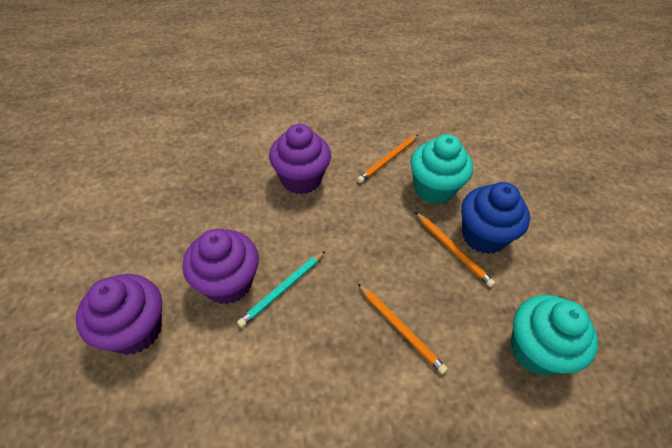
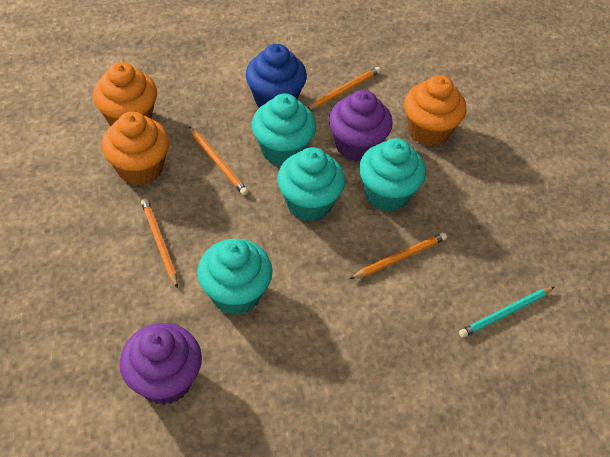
orange cupcake: 0 -> 3
orange pencil: 3 -> 4
purple cupcake: 3 -> 2
turquoise cupcake: 2 -> 4

